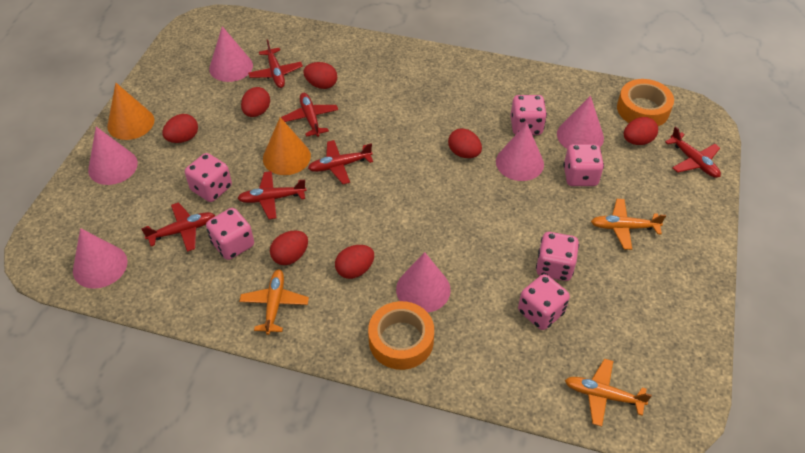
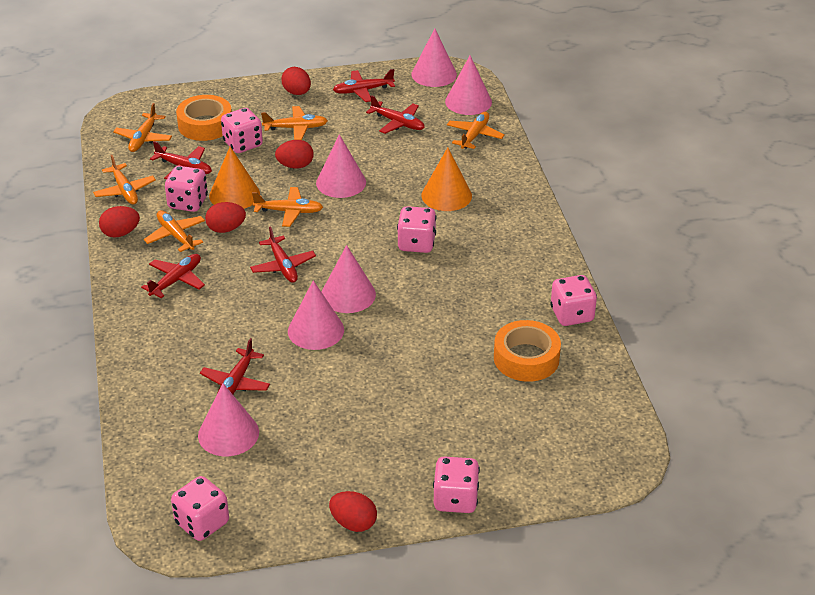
orange plane: 3 -> 6
red egg: 7 -> 5

